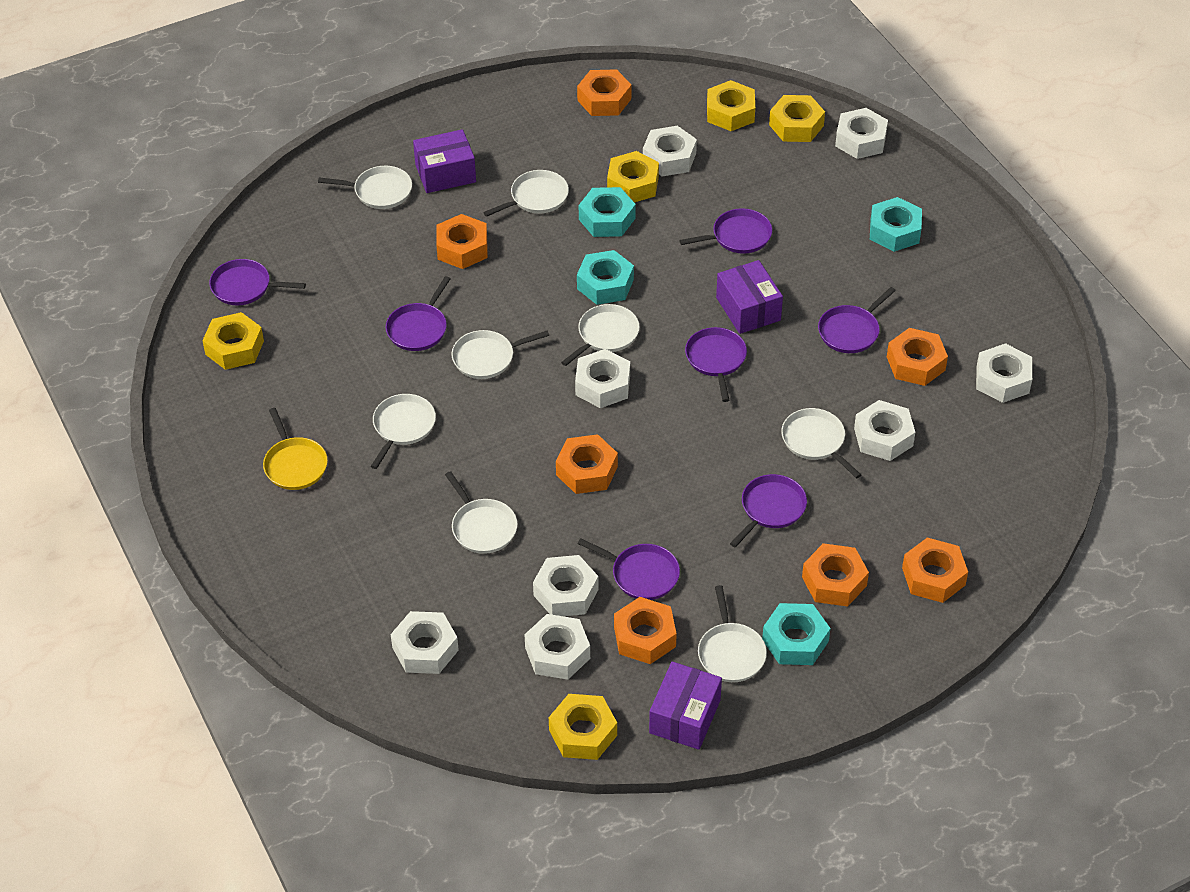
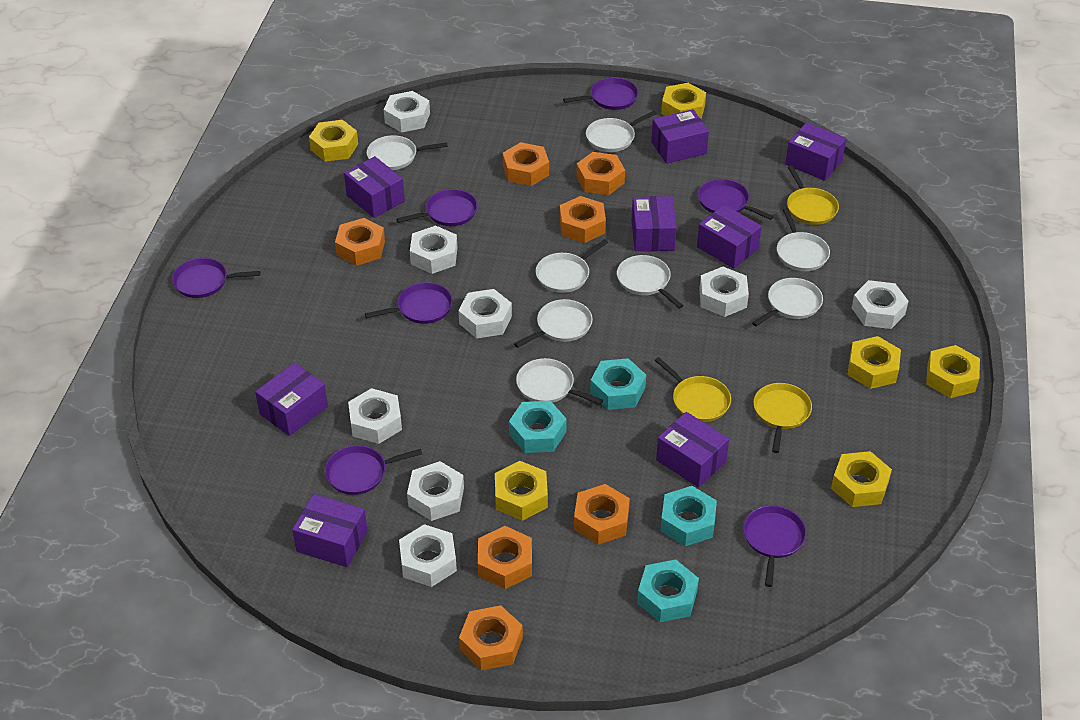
purple box: 3 -> 8
yellow nut: 5 -> 6
yellow pan: 1 -> 3

